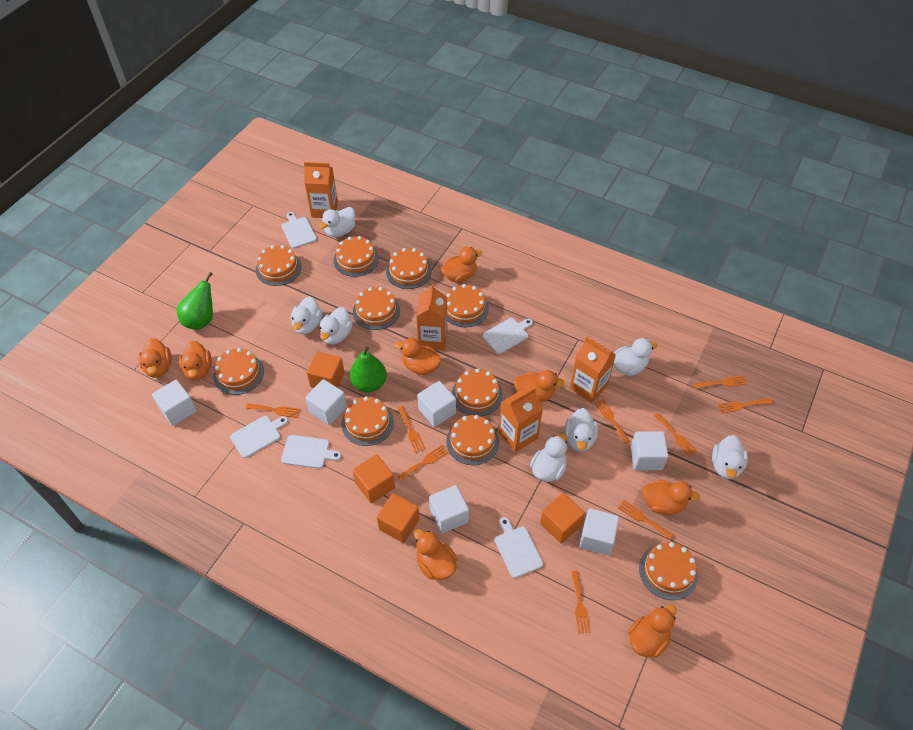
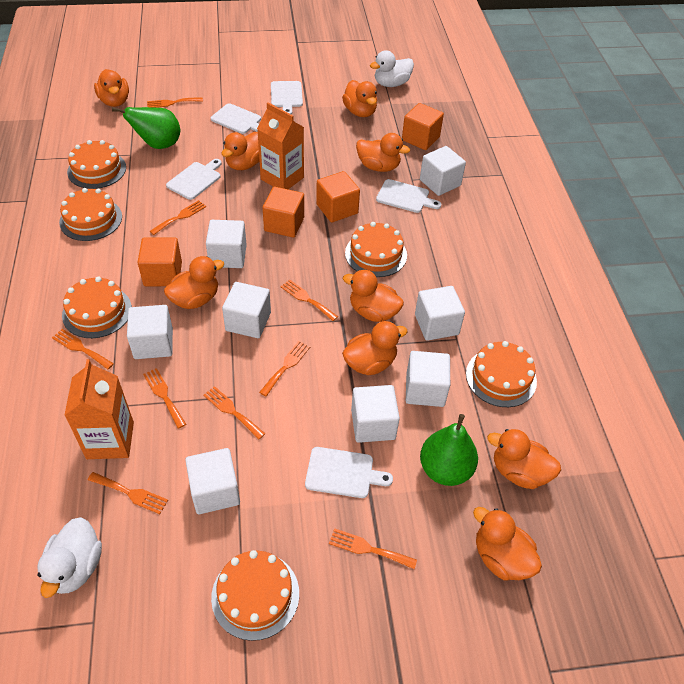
orange cake: 10 -> 6
orange carton: 4 -> 2
orange duck: 8 -> 9
white cube: 6 -> 8
white duck: 7 -> 2

